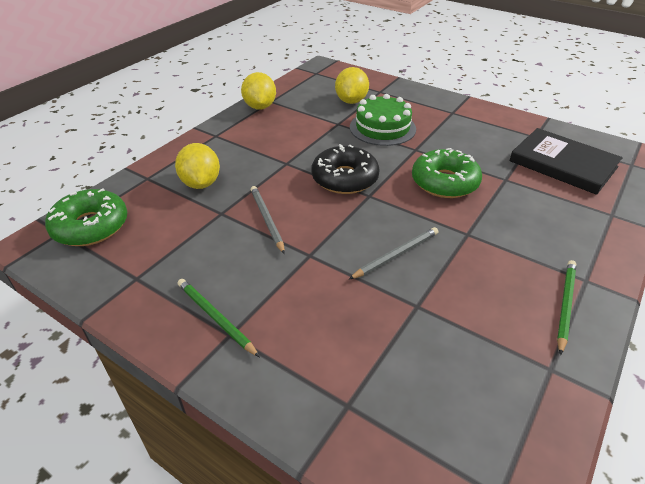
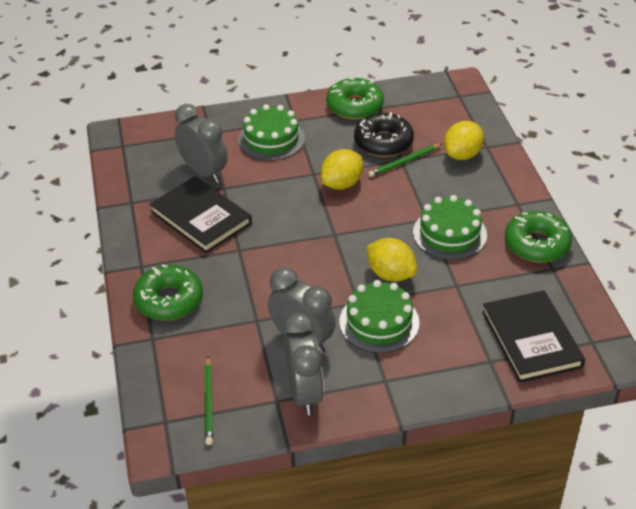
black book: 1 -> 2
green cake: 1 -> 3
green donut: 2 -> 3
grey clock: 0 -> 3
grey pencil: 2 -> 0

